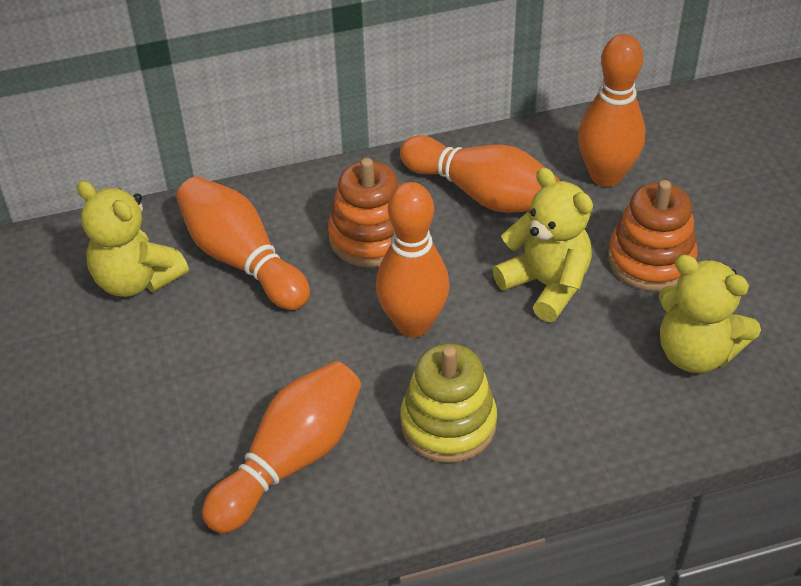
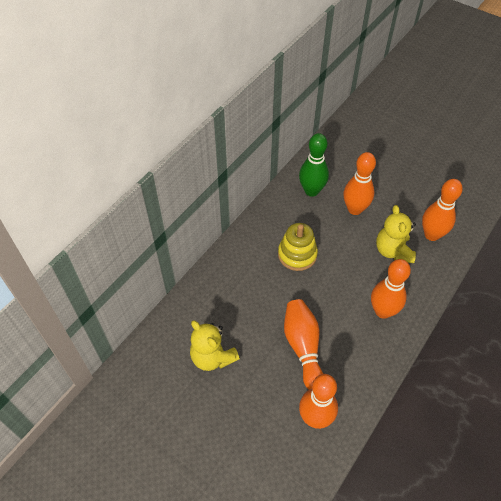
green bowling pin: 0 -> 1
orange stacking toy: 2 -> 0
yellow teddy bear: 3 -> 2

